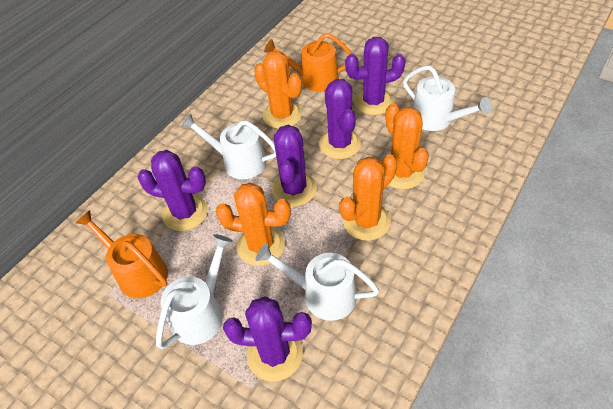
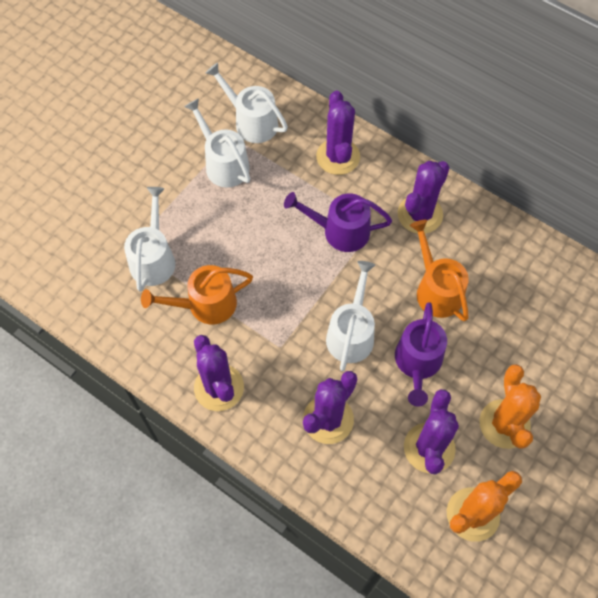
orange cactus: 4 -> 2
purple watering can: 0 -> 2

